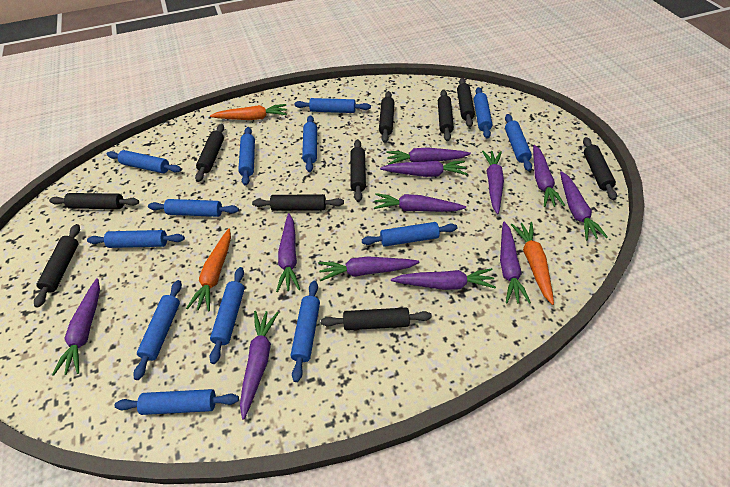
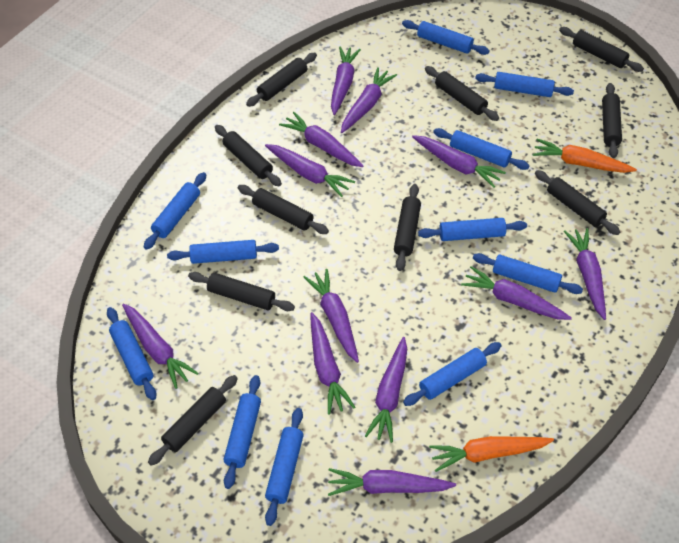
blue rolling pin: 13 -> 11
orange carrot: 3 -> 2

